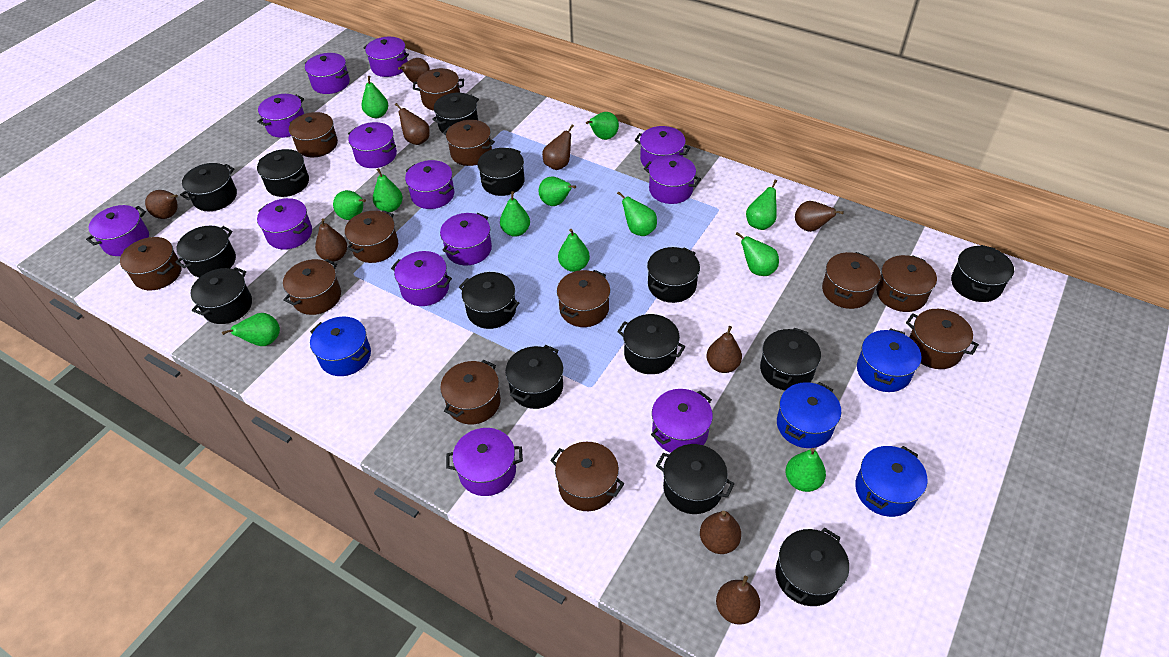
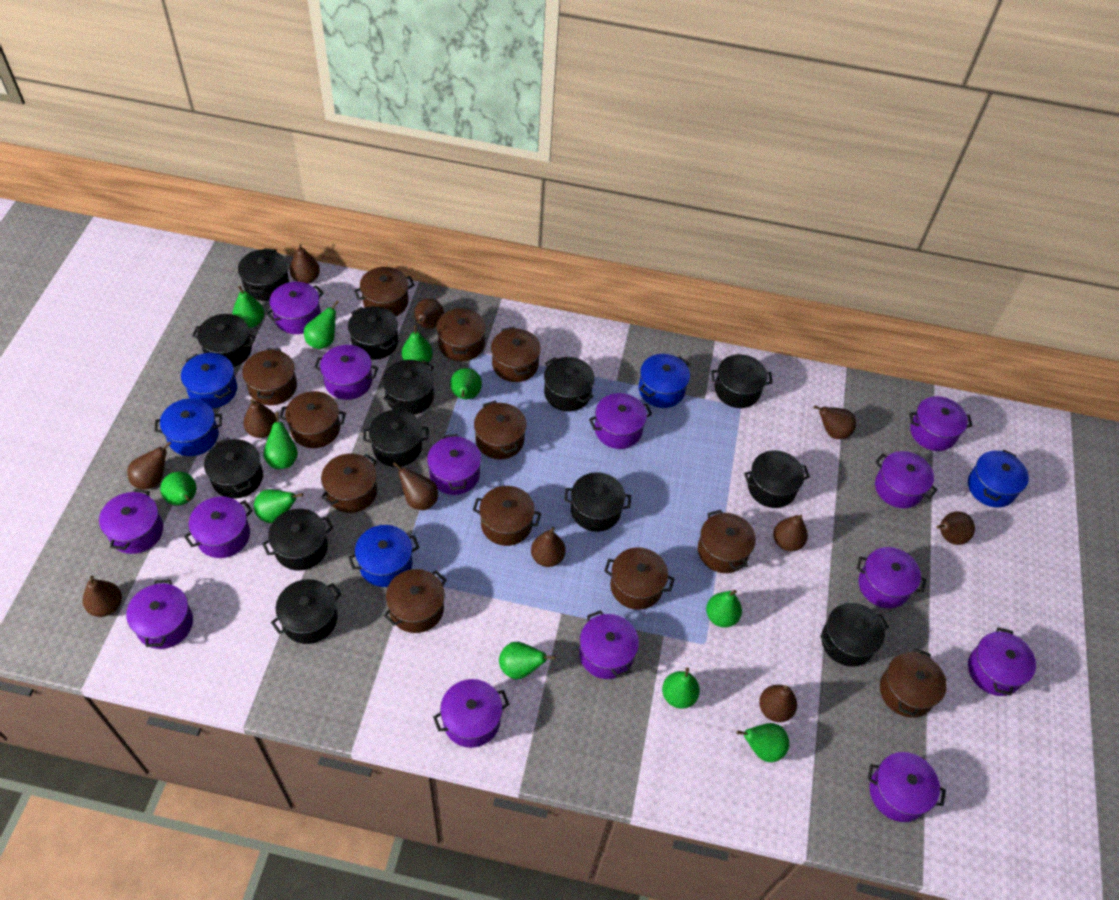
black pot: 14 -> 13
blue pot: 4 -> 5
brown pear: 9 -> 11
green pear: 12 -> 11
purple pot: 13 -> 14

